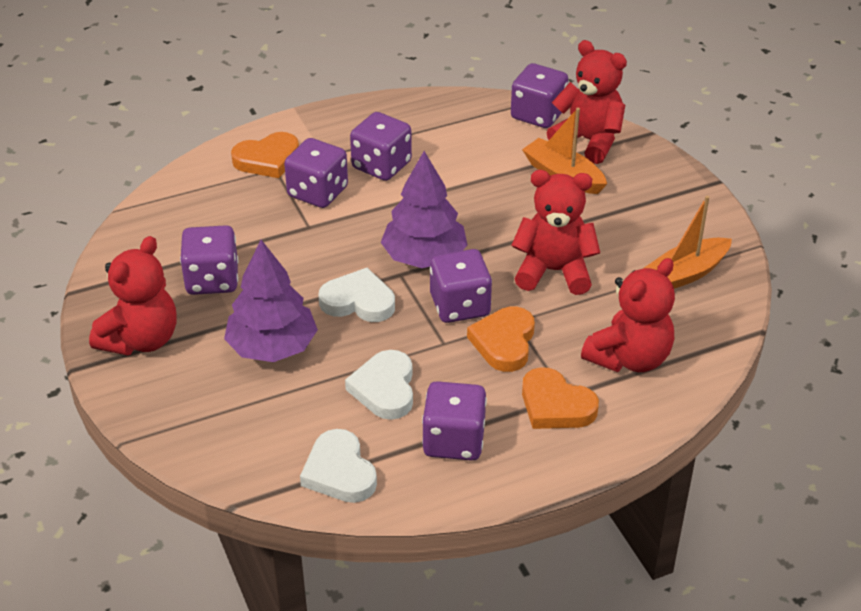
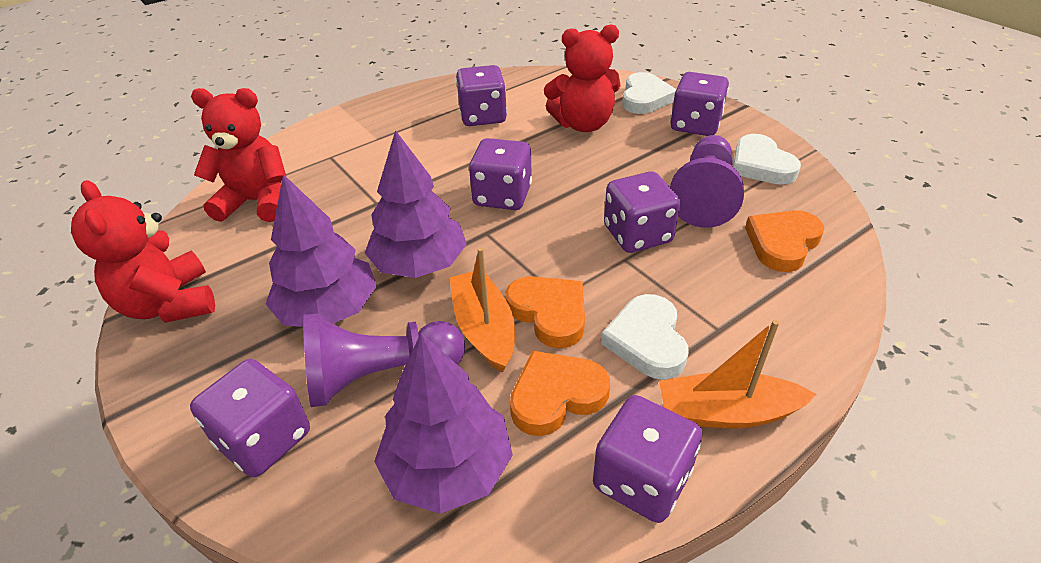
purple pawn: 0 -> 2
purple tree: 2 -> 3
red teddy bear: 4 -> 3

